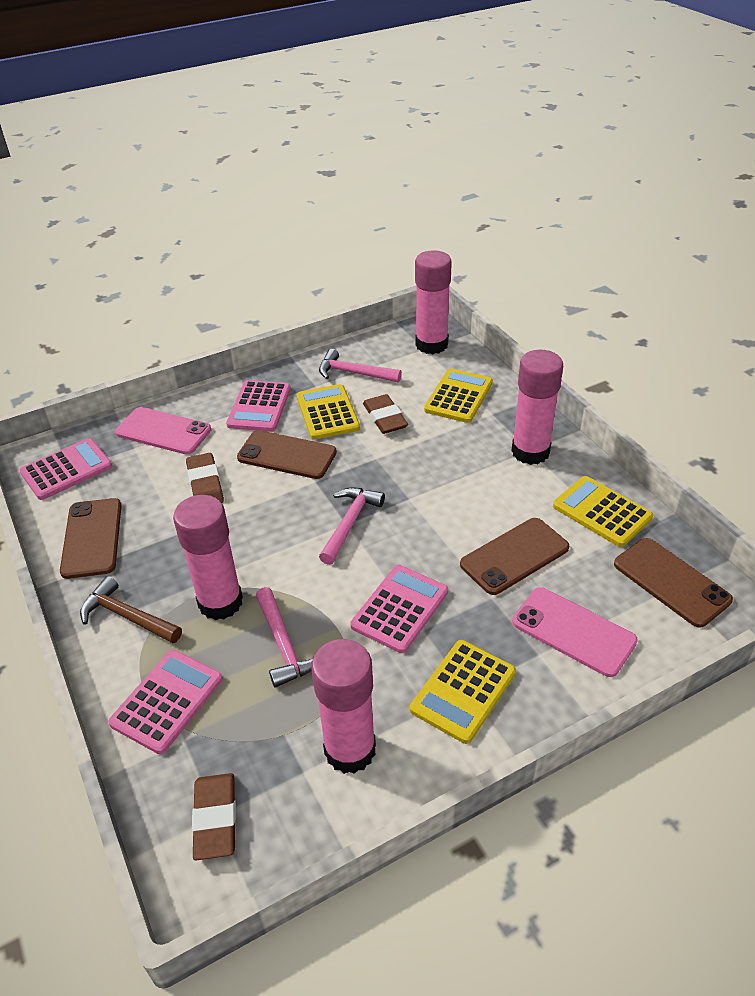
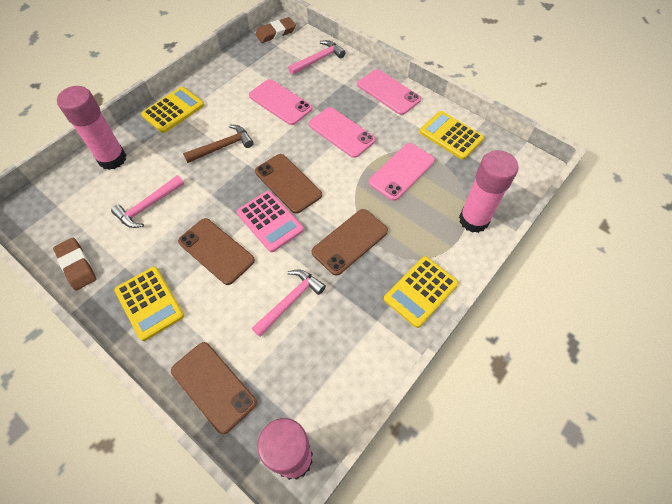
brown eraser: 3 -> 2
pink calculator: 4 -> 1
pink glue stick: 4 -> 3
pink phone: 2 -> 4

